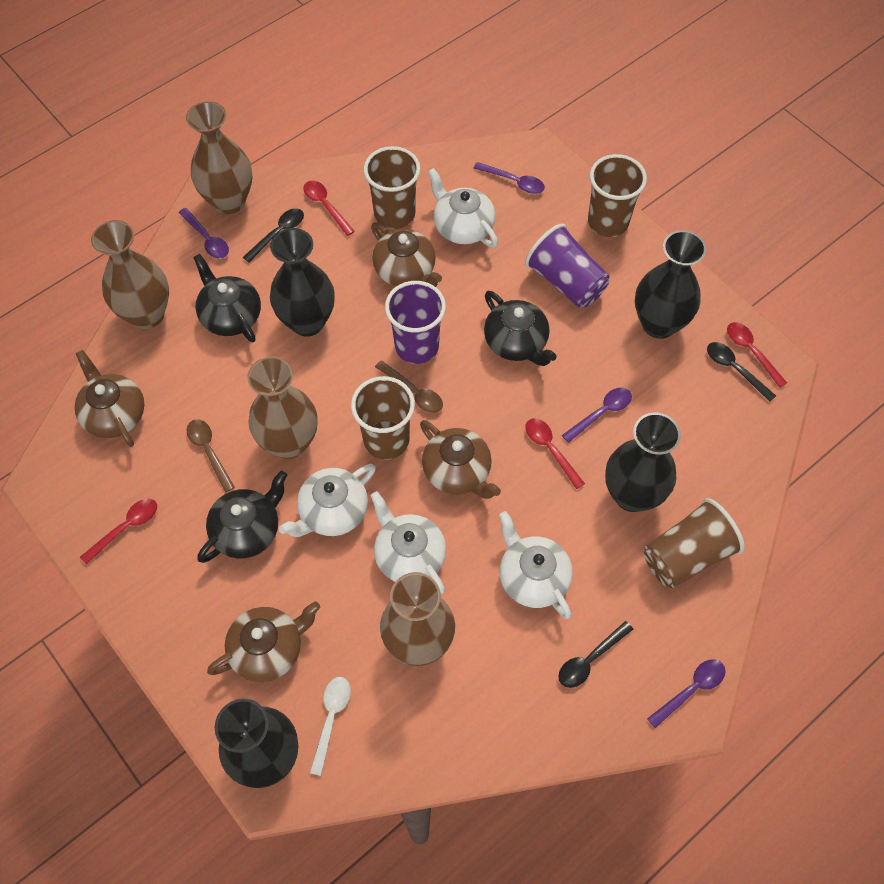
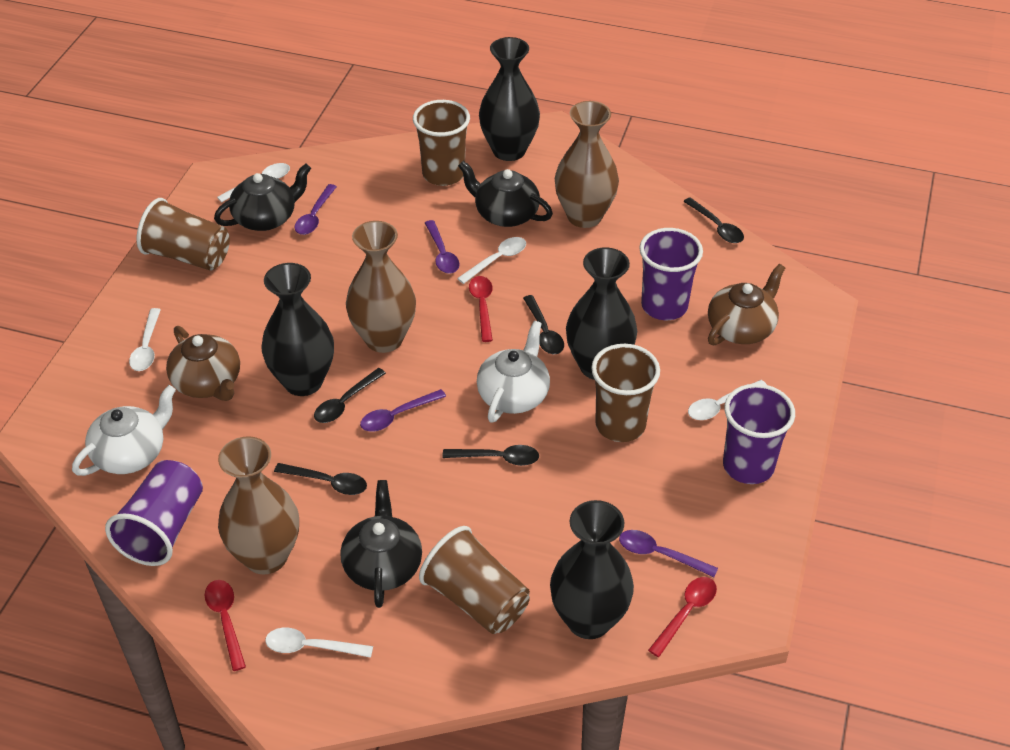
black spoon: 3 -> 5
brown spoon: 2 -> 0
brown teapot: 4 -> 2
brown vase: 4 -> 3
purple cup: 2 -> 3
red spoon: 4 -> 3
white spoon: 1 -> 5
white teapot: 4 -> 2

